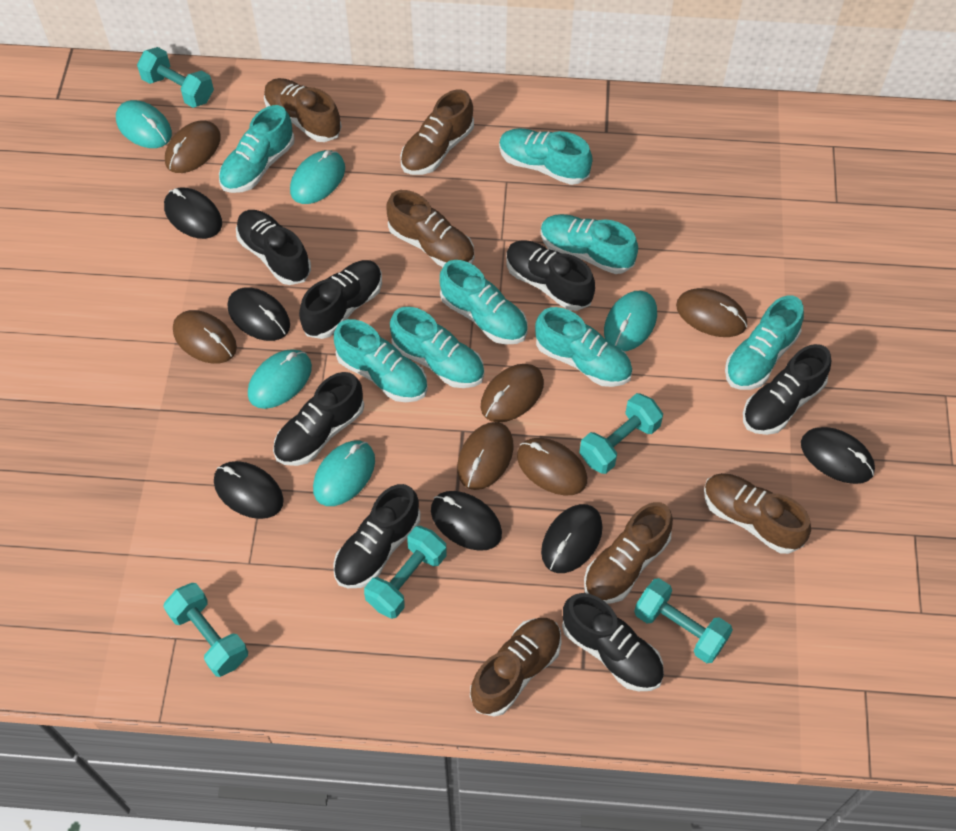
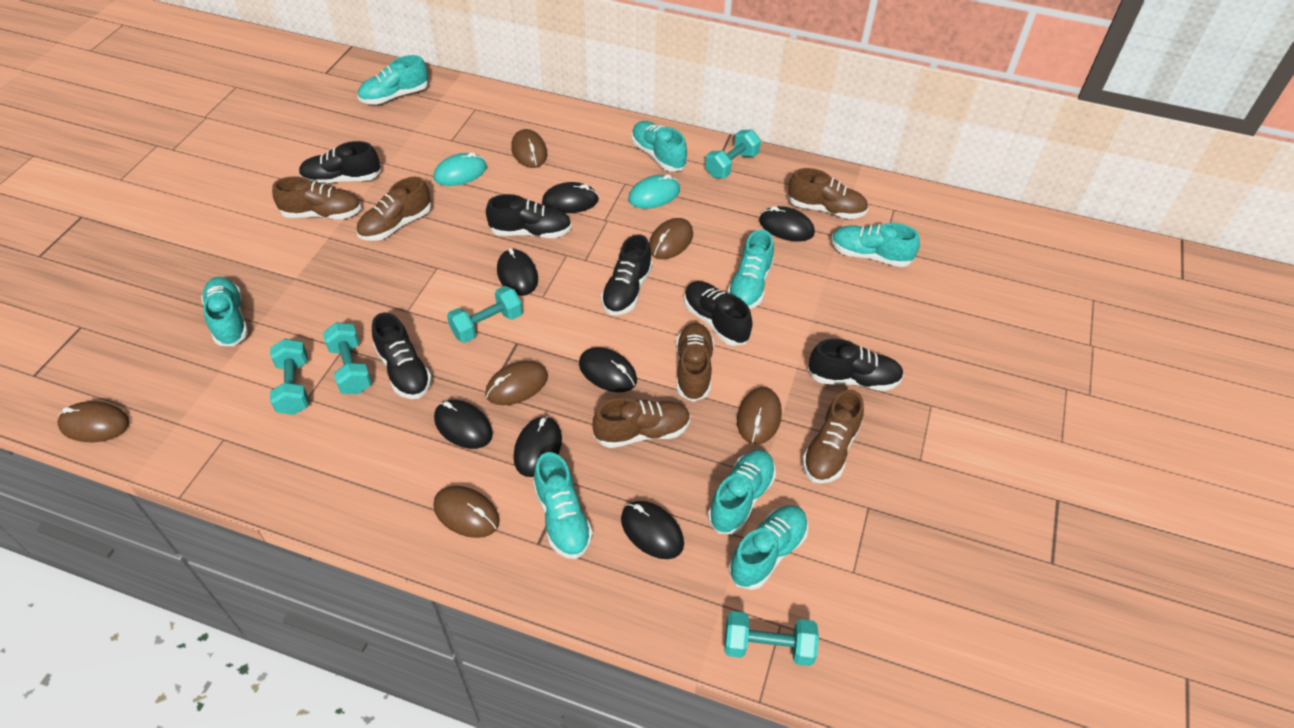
black mouse: 6 -> 7
black shoe: 7 -> 6
turquoise mouse: 5 -> 2

